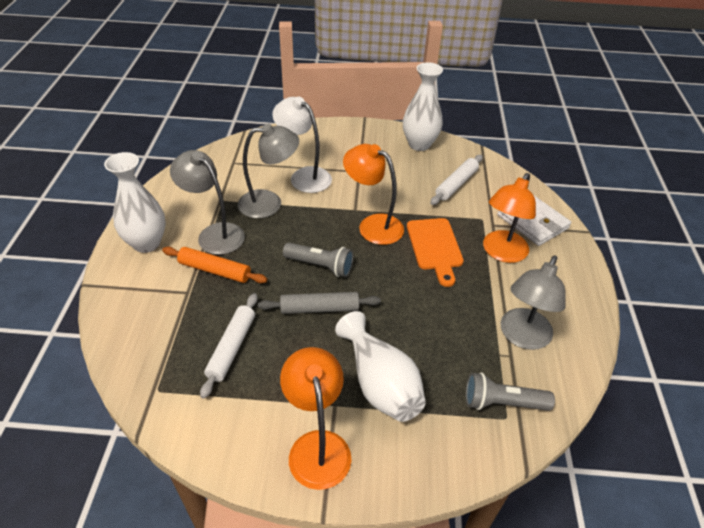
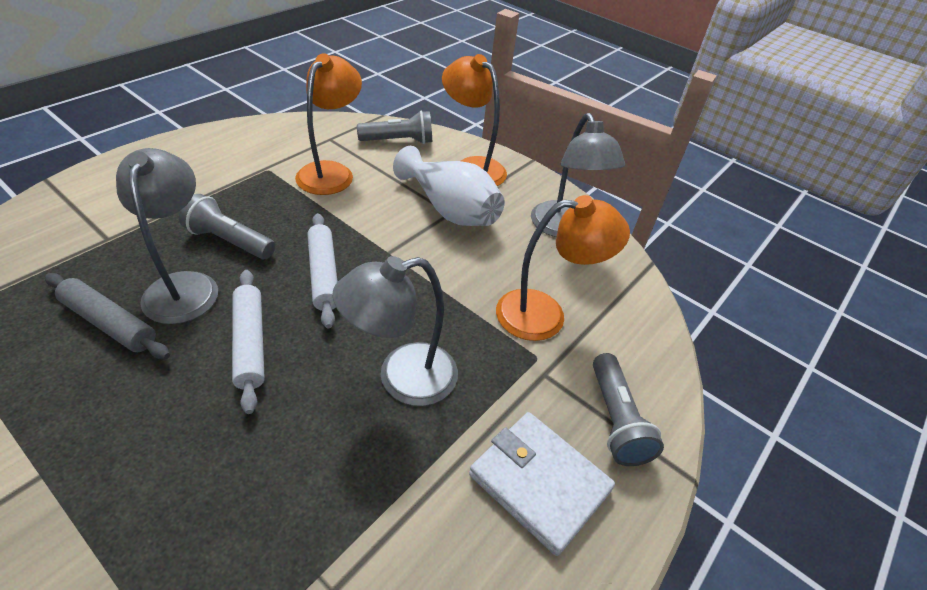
grey flashlight: 2 -> 3
orange cutting board: 1 -> 0
orange rolling pin: 1 -> 0
white lamp: 1 -> 0
white vase: 3 -> 1

